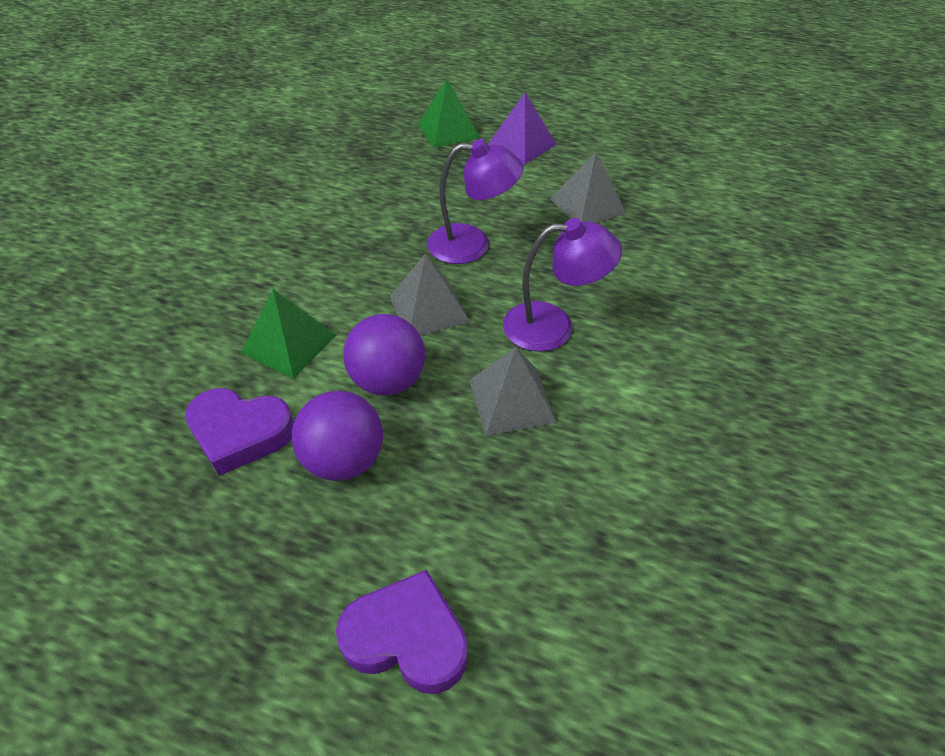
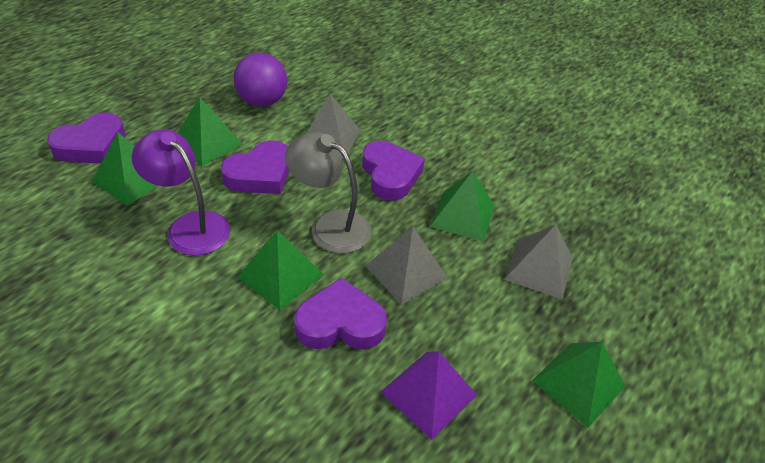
green pyramid: 2 -> 5
grey lamp: 0 -> 1
purple ball: 2 -> 1
purple heart: 2 -> 4
purple lamp: 2 -> 1

